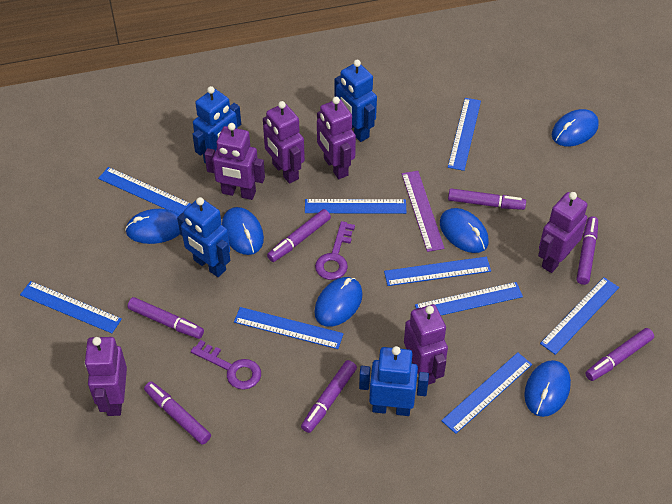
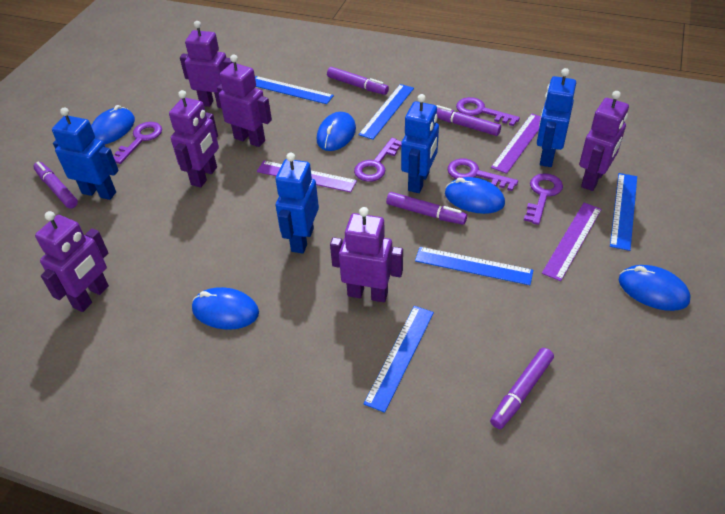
blue mouse: 6 -> 5
blue ruler: 9 -> 5
purple key: 2 -> 5
purple marker: 7 -> 5
purple ruler: 1 -> 3

